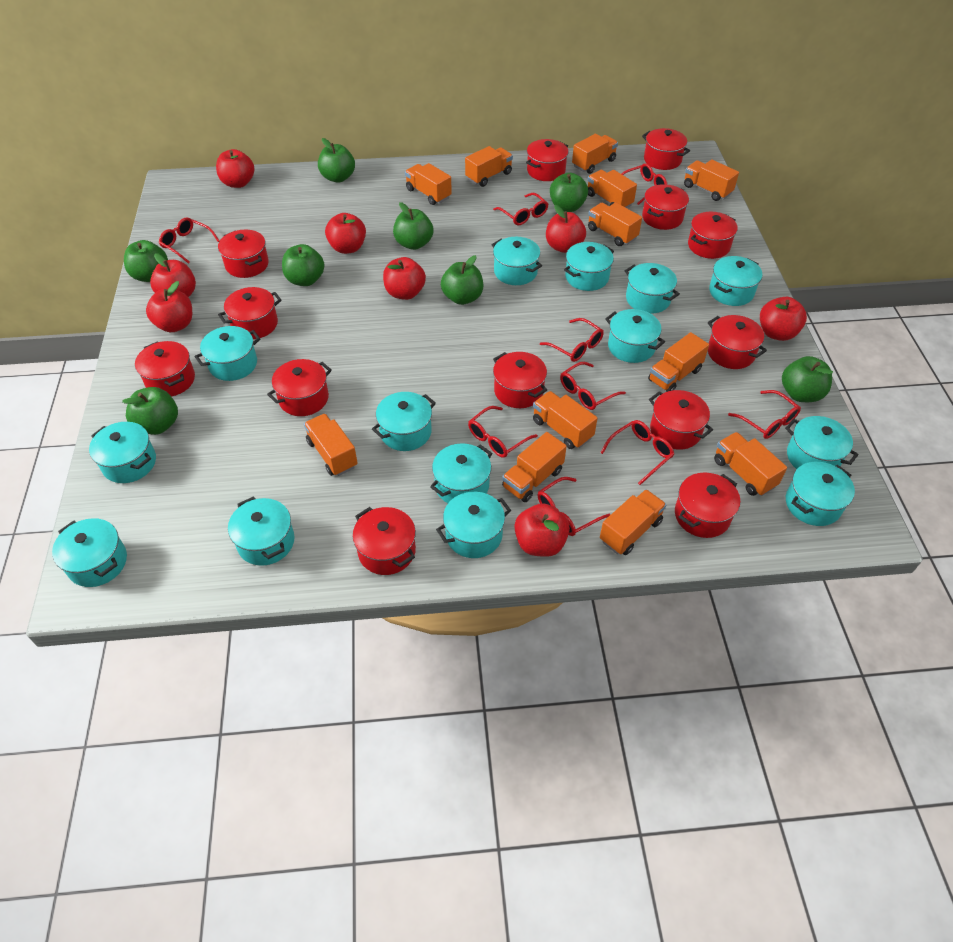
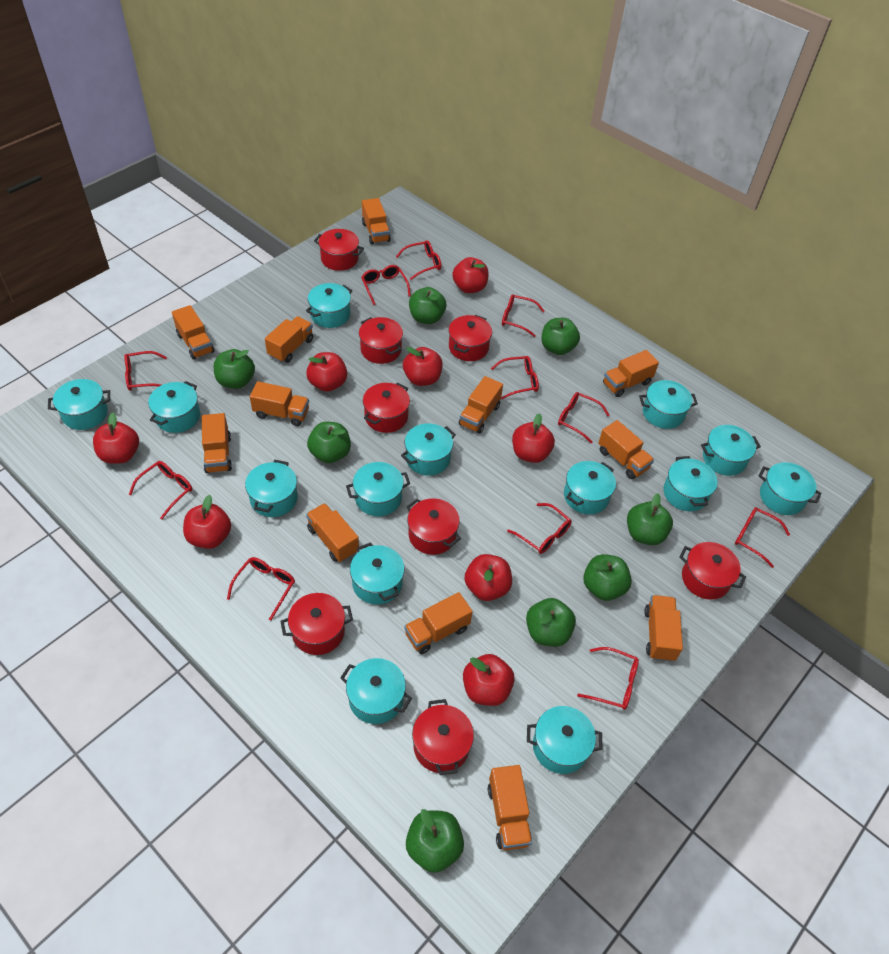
red glasses: 9 -> 11
red pot: 13 -> 8

